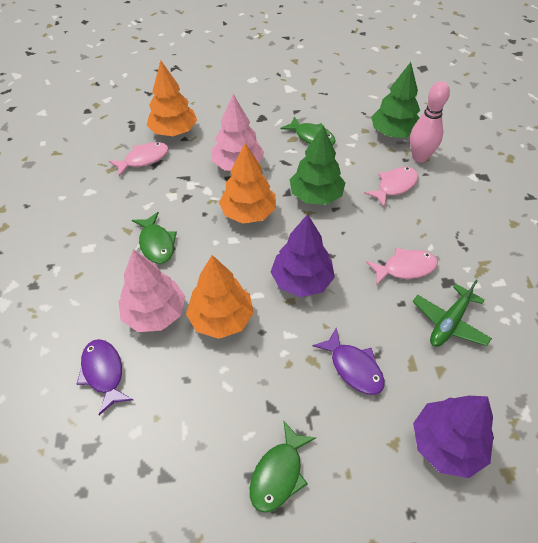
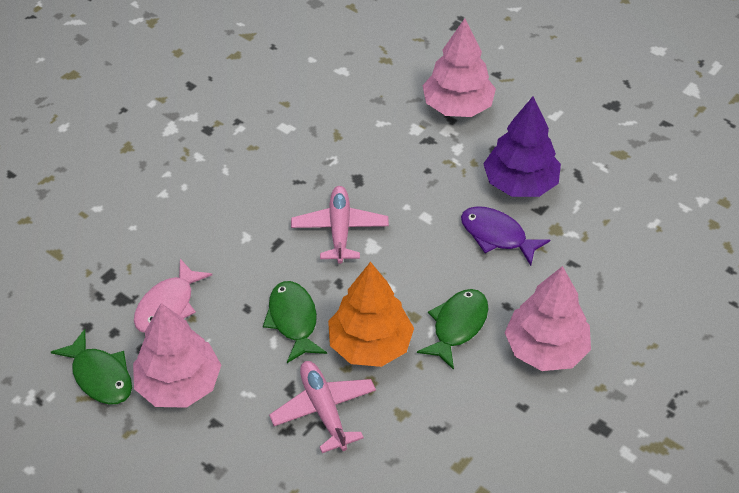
green plane: 1 -> 0
green tree: 2 -> 0
orange tree: 3 -> 1
pink bowling pin: 1 -> 0
pink fish: 3 -> 1
pink plane: 0 -> 2
pink tree: 2 -> 3
purple fish: 2 -> 1
purple tree: 2 -> 1

